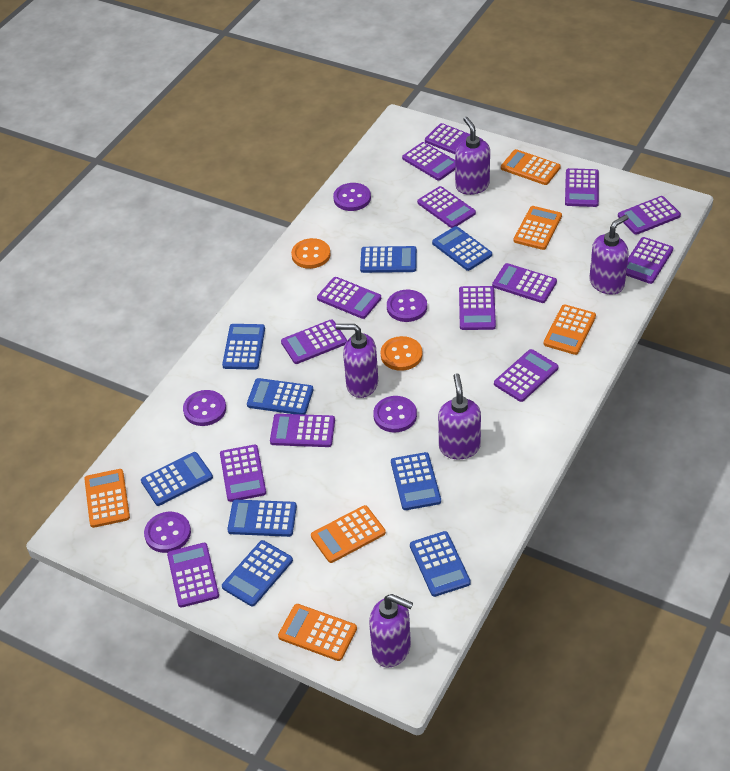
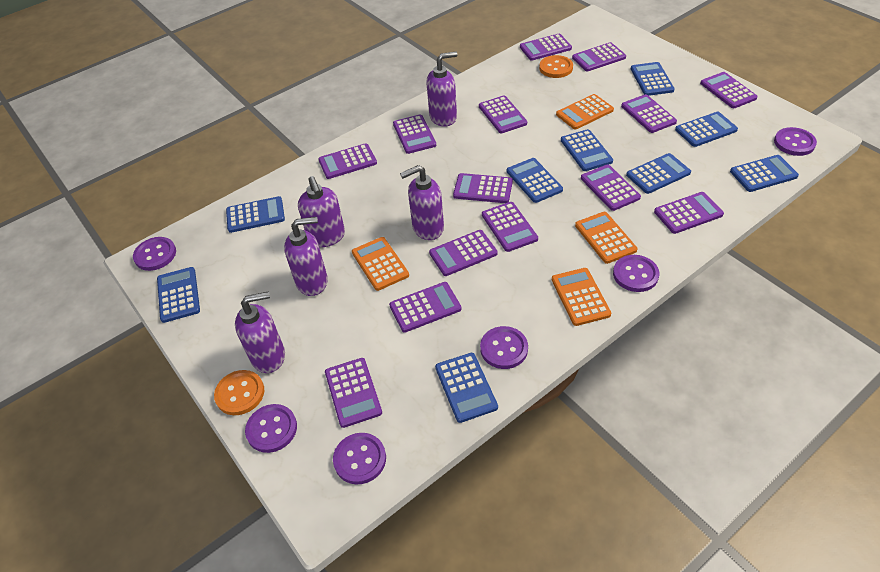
orange calculator: 6 -> 4
purple button: 5 -> 6

